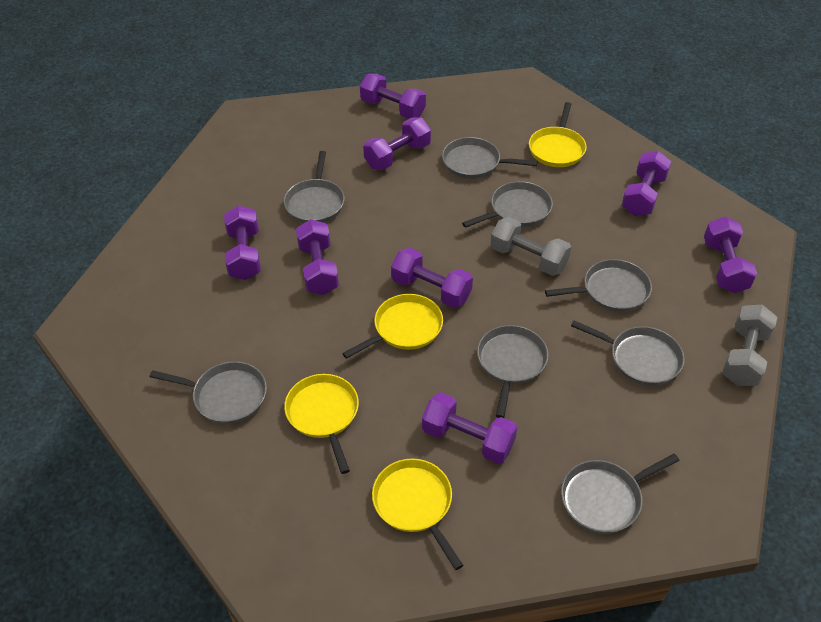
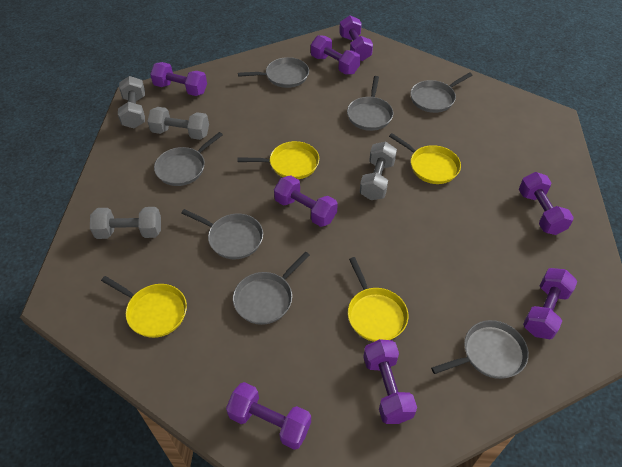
grey dumbbell: 2 -> 4
grey pan: 8 -> 7

